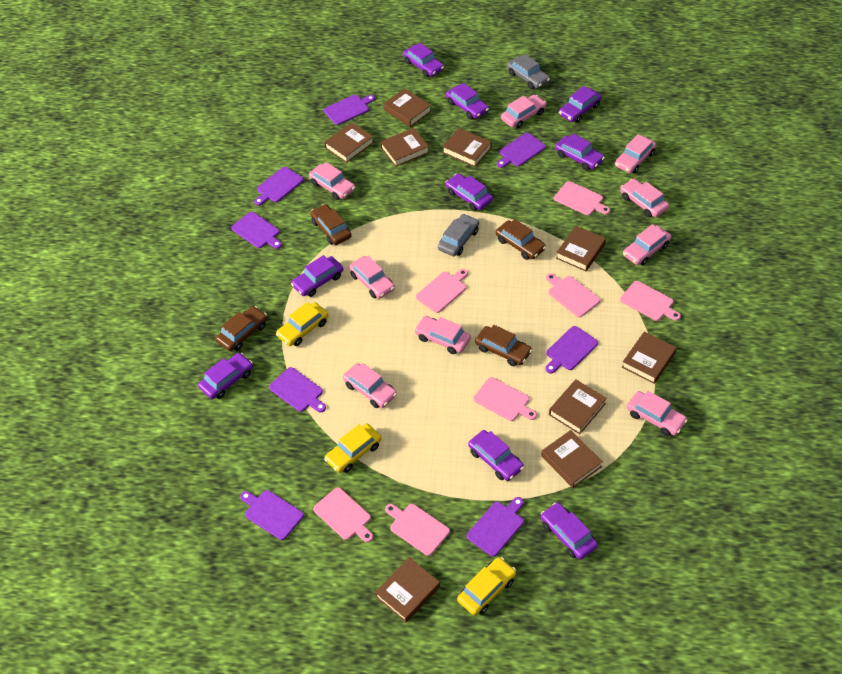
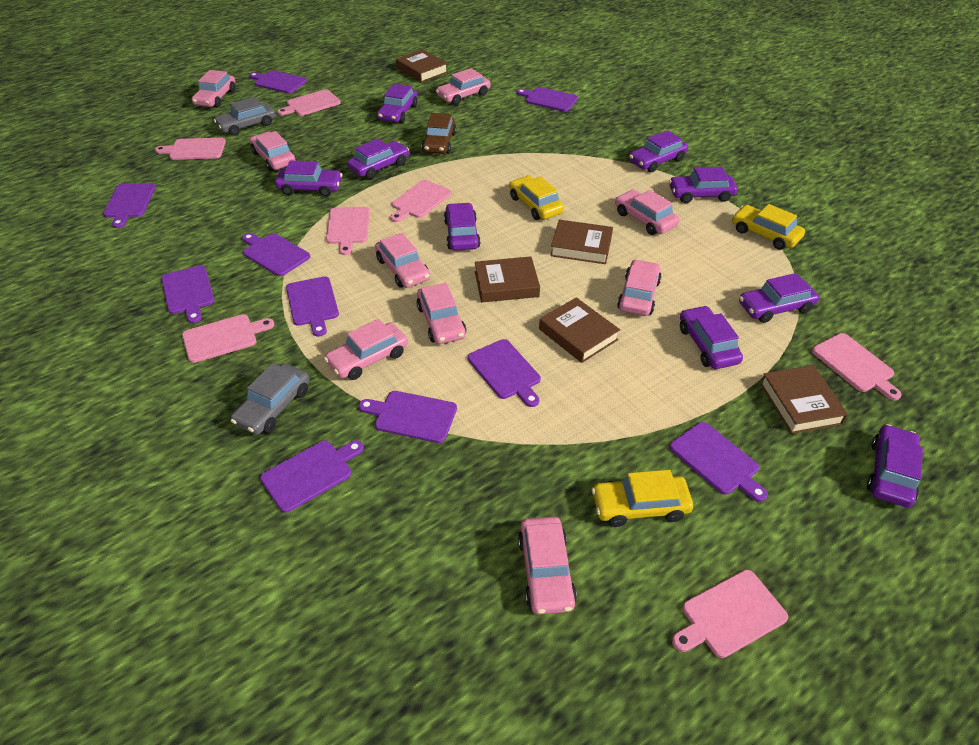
brown book: 9 -> 5
brown car: 4 -> 1
purple cutting board: 8 -> 10

